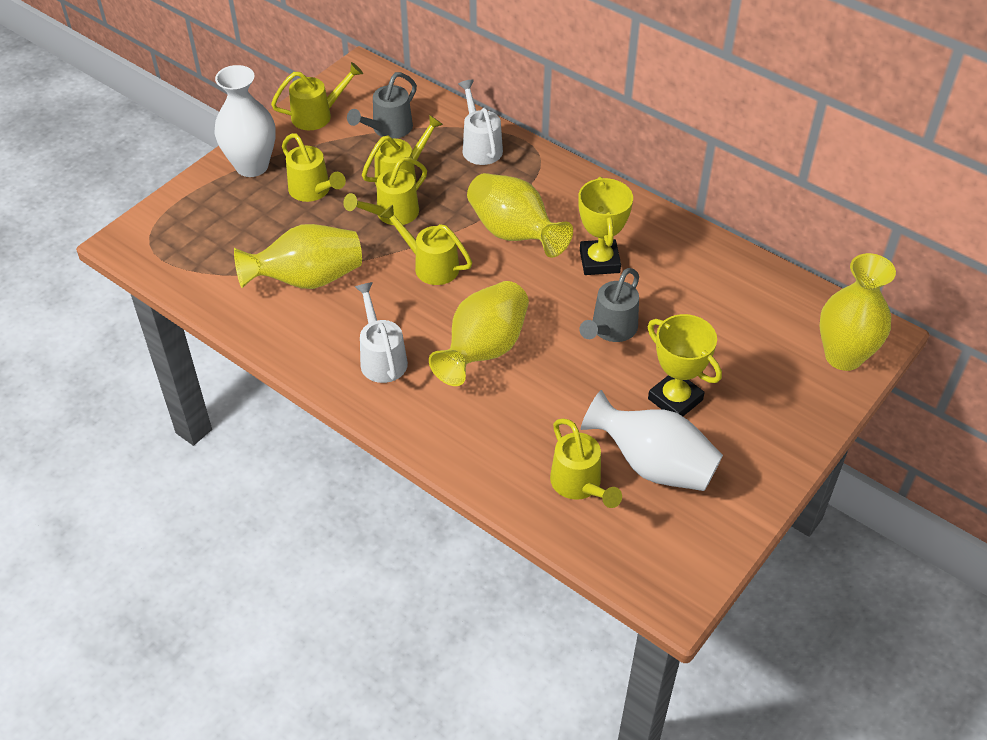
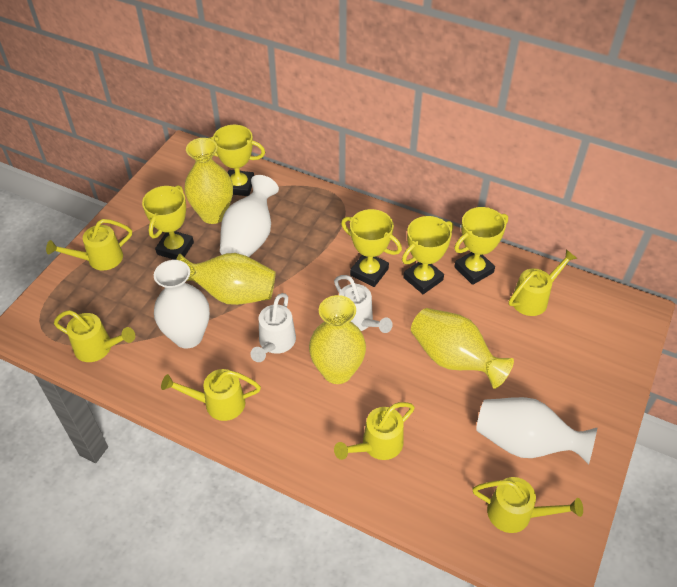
grey watering can: 2 -> 0
white vase: 2 -> 3
yellow trophy: 2 -> 5

